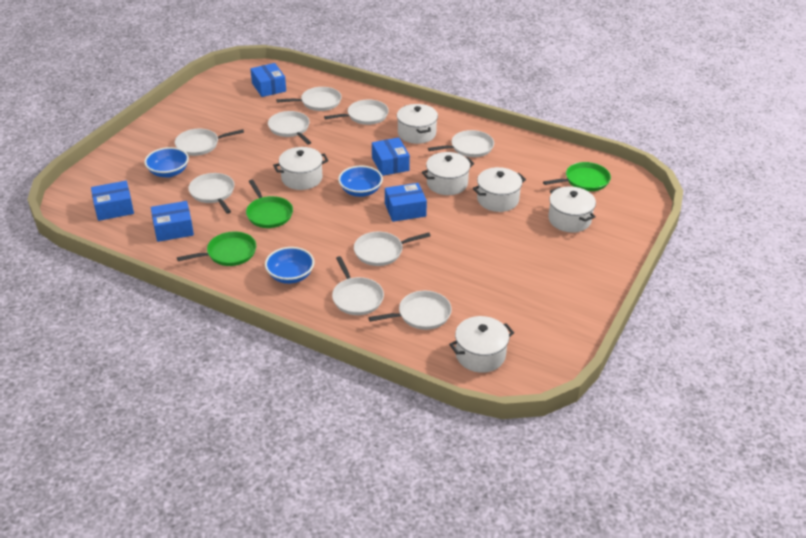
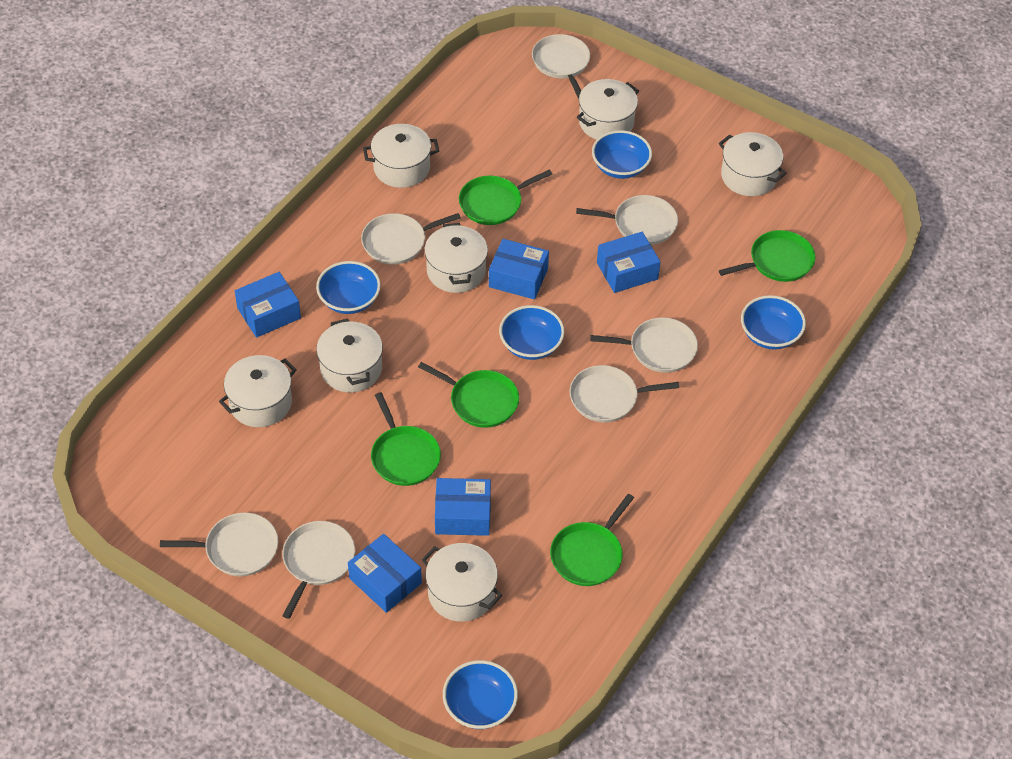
blue bowl: 3 -> 5
green pan: 3 -> 5
white pan: 9 -> 7
white pot: 6 -> 7

